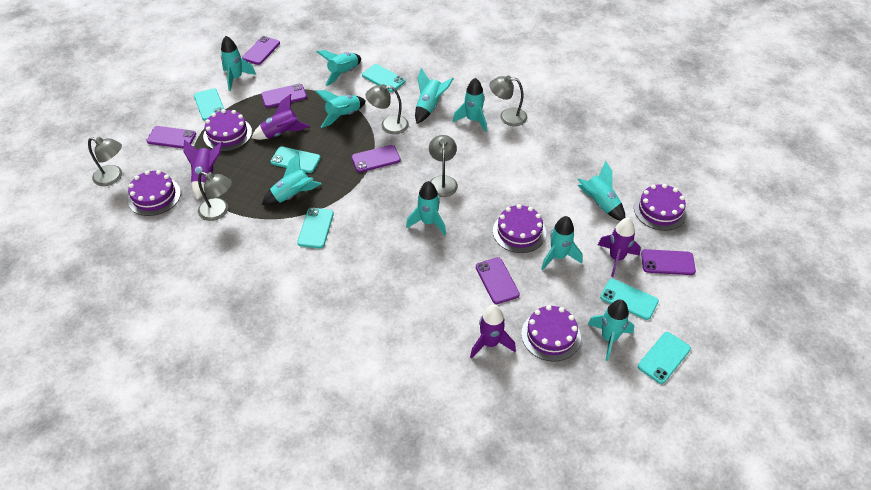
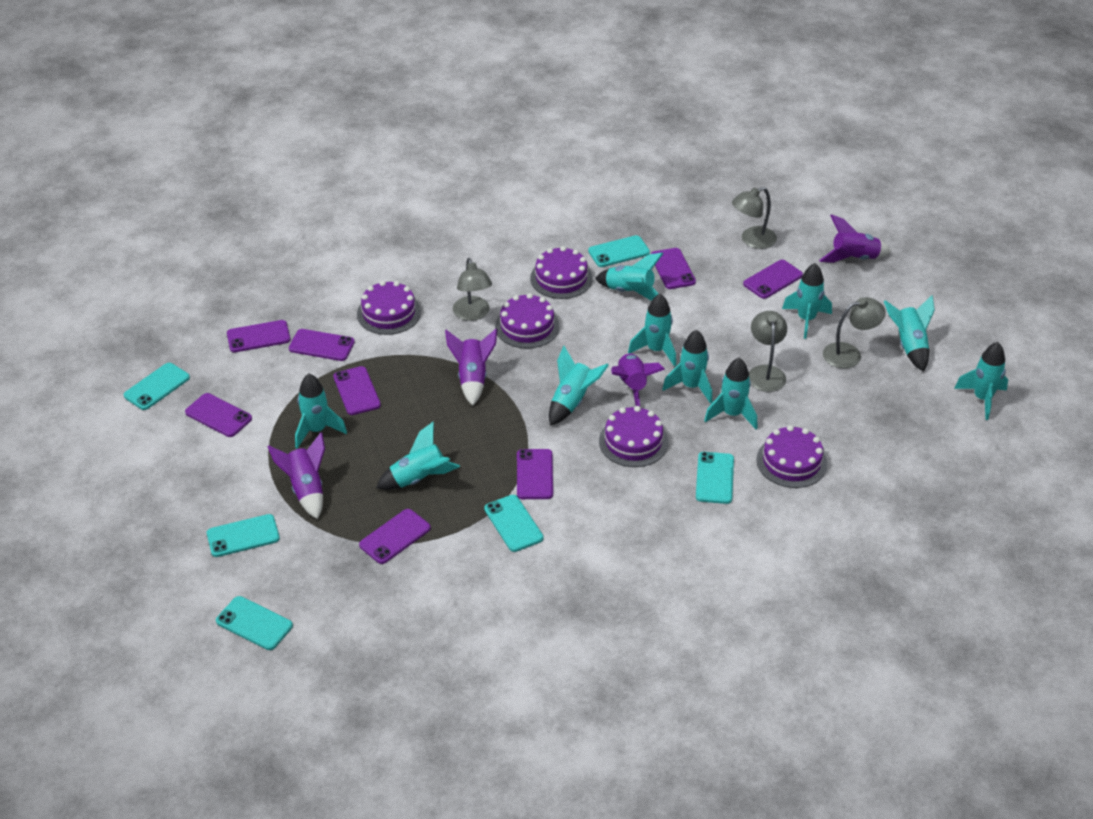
grey lamp: 5 -> 4
purple phone: 6 -> 8

